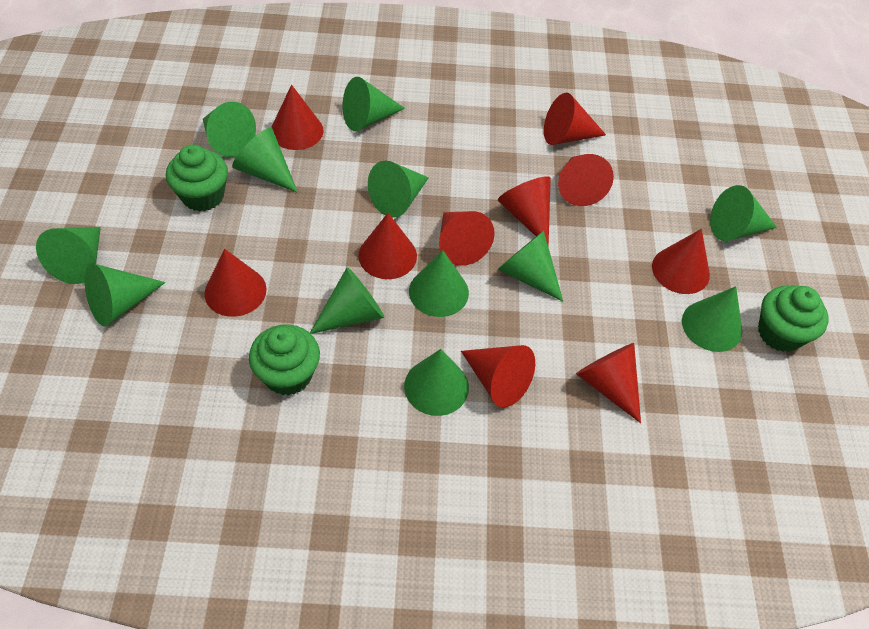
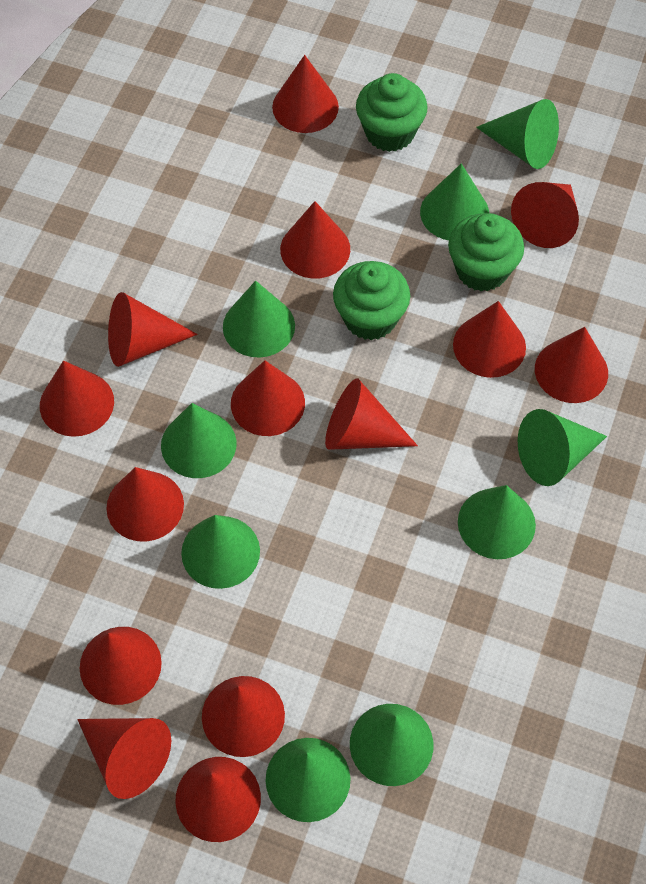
green cone: 12 -> 9
red cone: 10 -> 14

